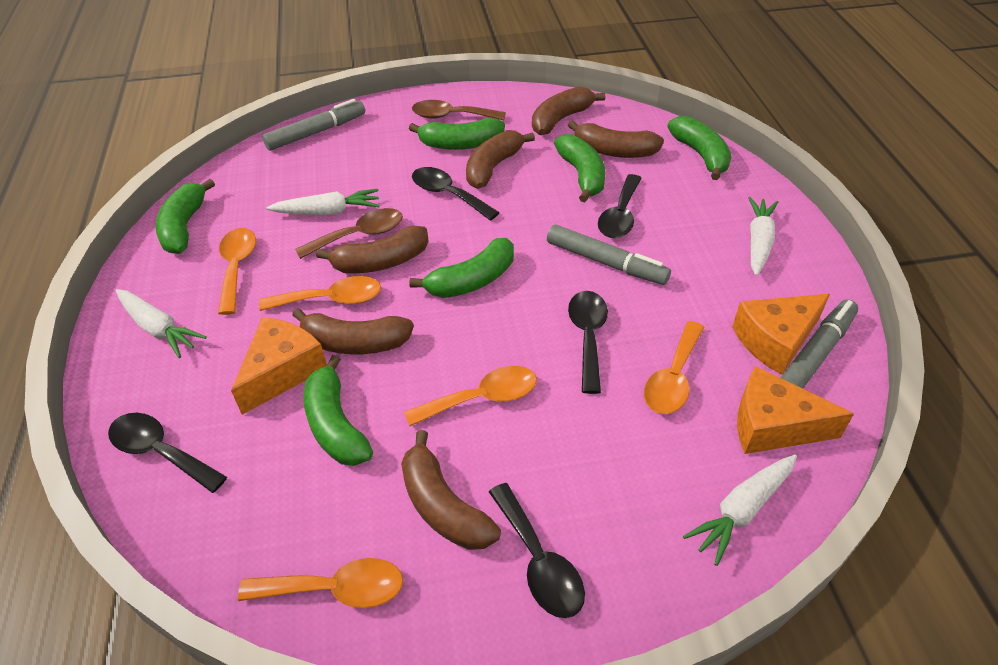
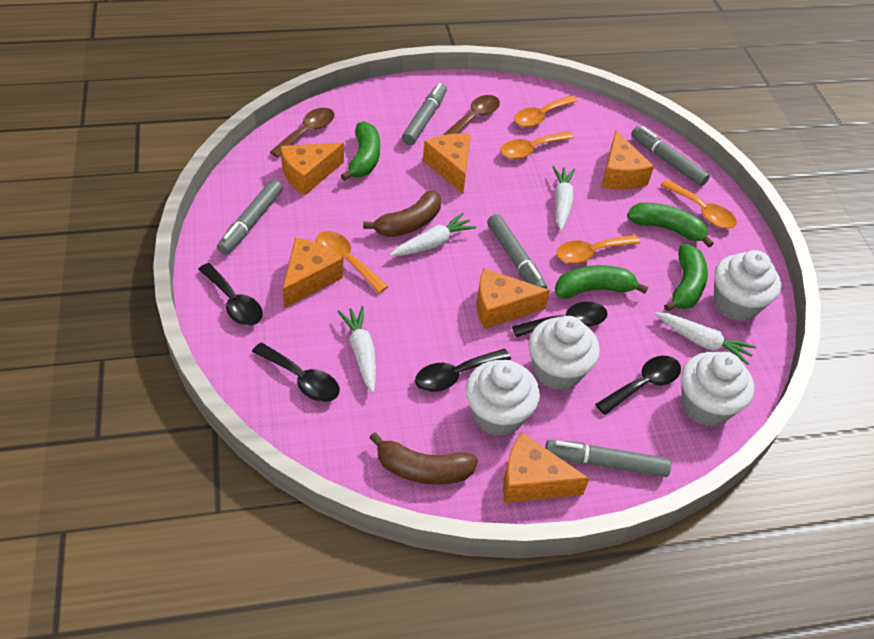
brown banana: 6 -> 2
green banana: 6 -> 4
grey marker: 3 -> 5
orange cheese: 3 -> 6
white cupcake: 0 -> 4

